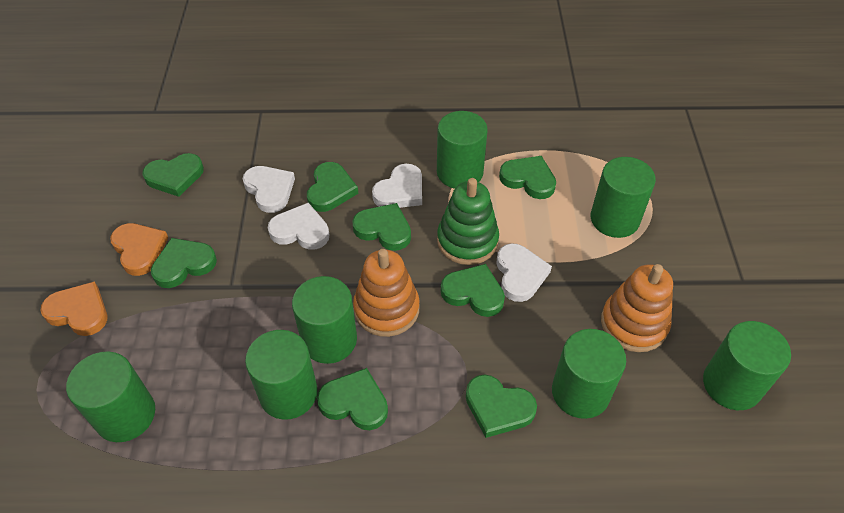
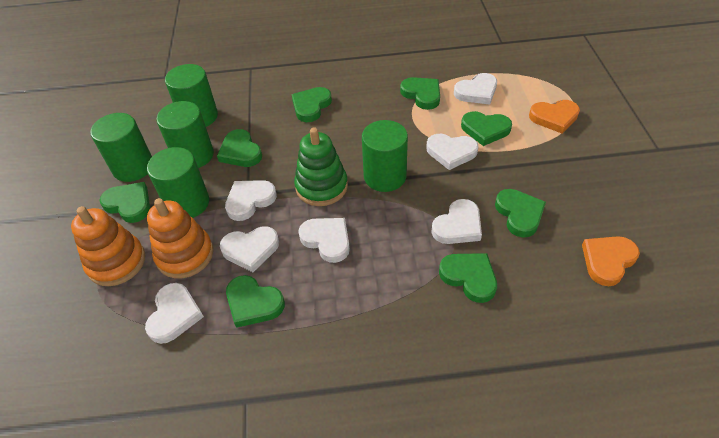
green cylinder: 7 -> 5
white heart: 4 -> 7

